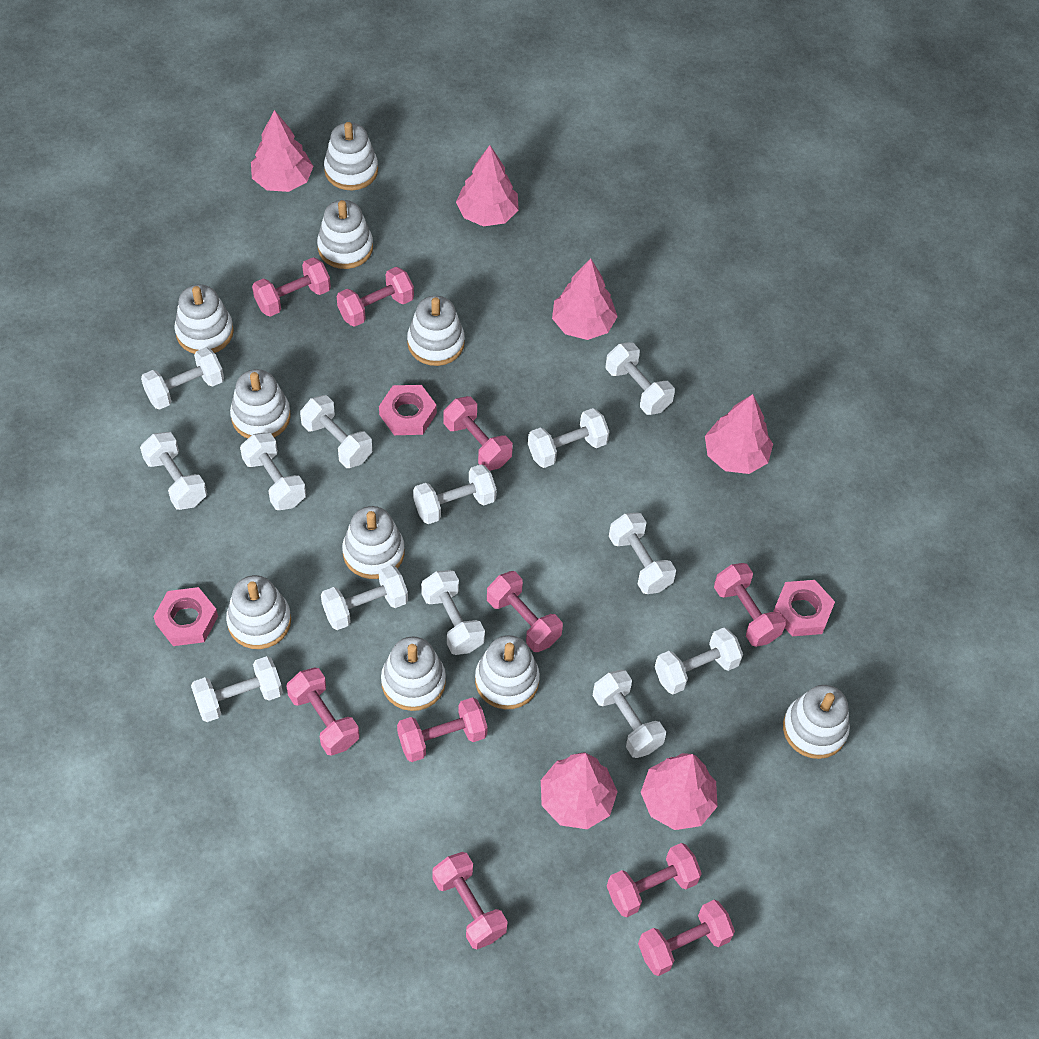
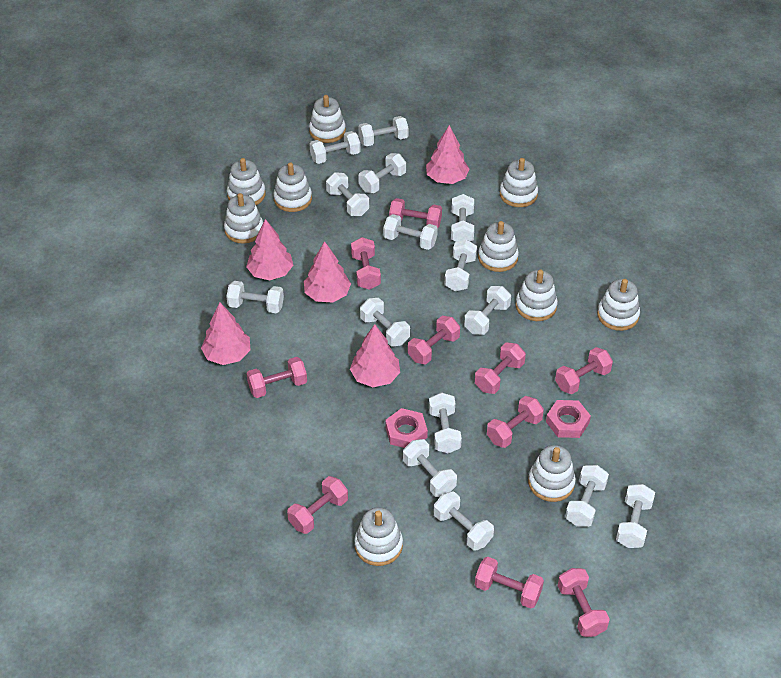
pink nut: 3 -> 2
pink tree: 6 -> 5
white dumbbell: 13 -> 15

